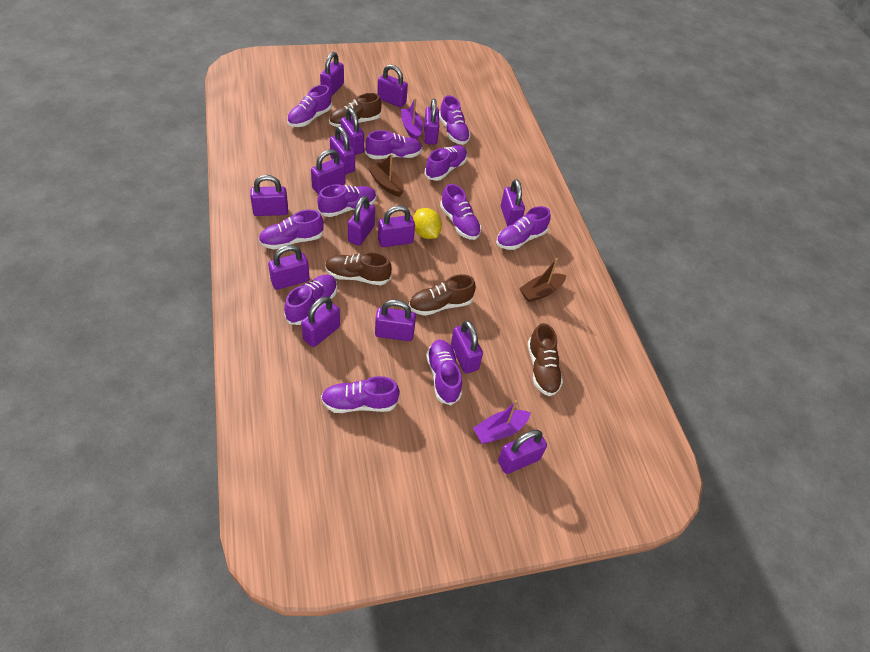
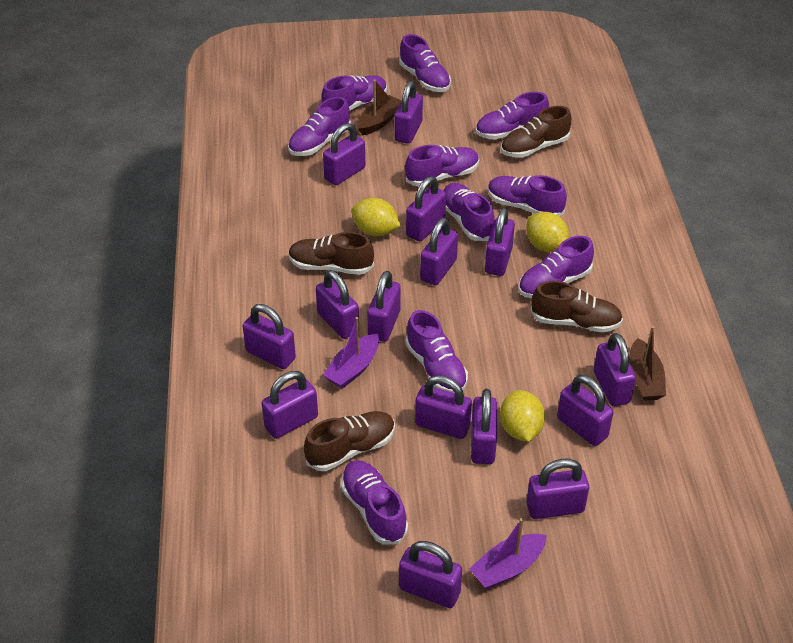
purple shoe: 11 -> 10
yellow lemon: 1 -> 3

